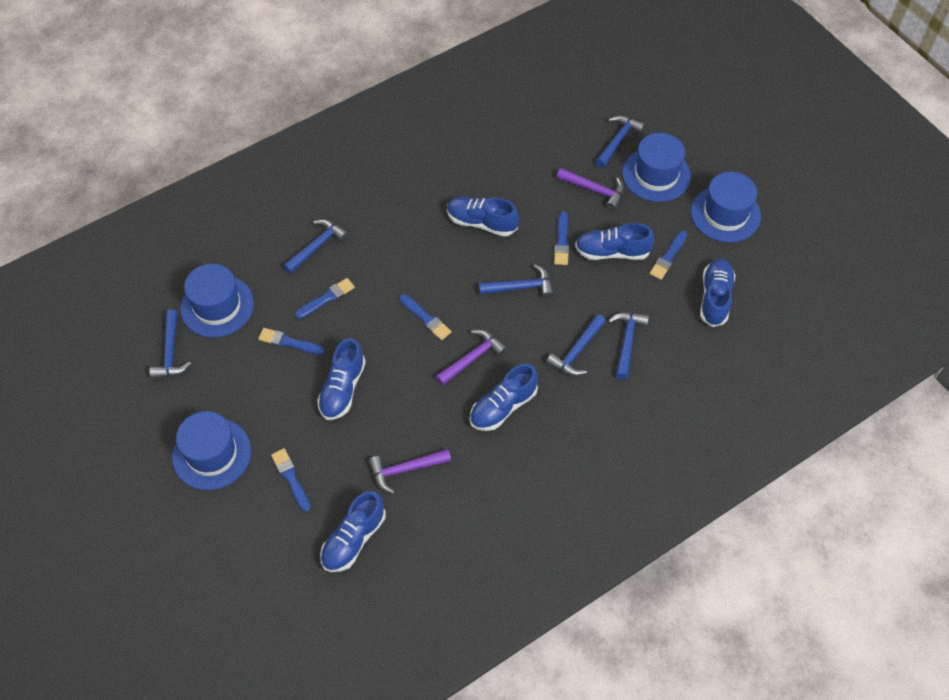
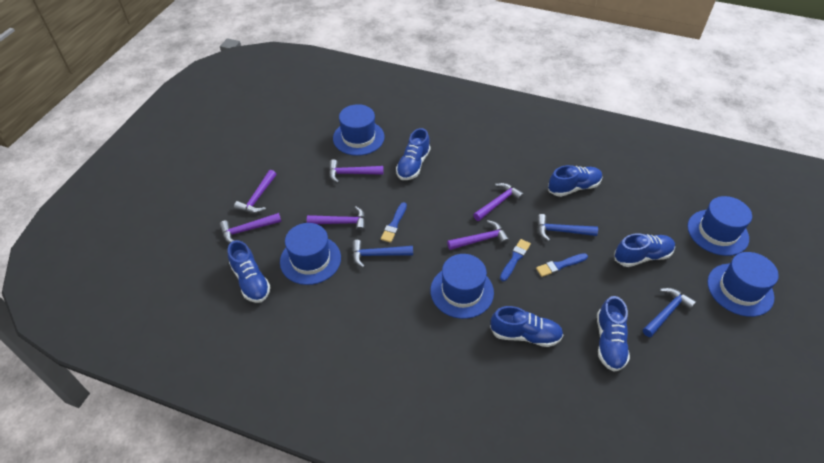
blue brush: 6 -> 3
blue hammer: 6 -> 3
blue hat: 4 -> 5
purple hammer: 3 -> 6

